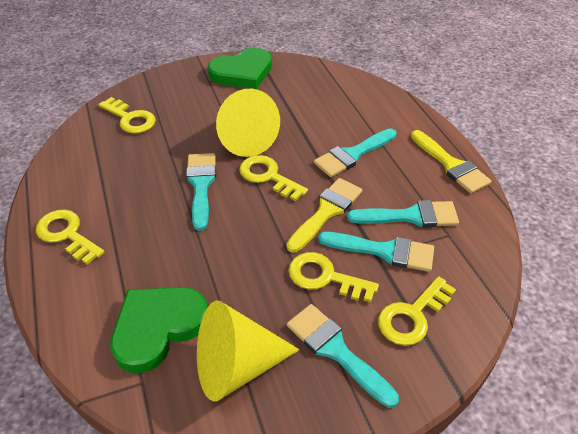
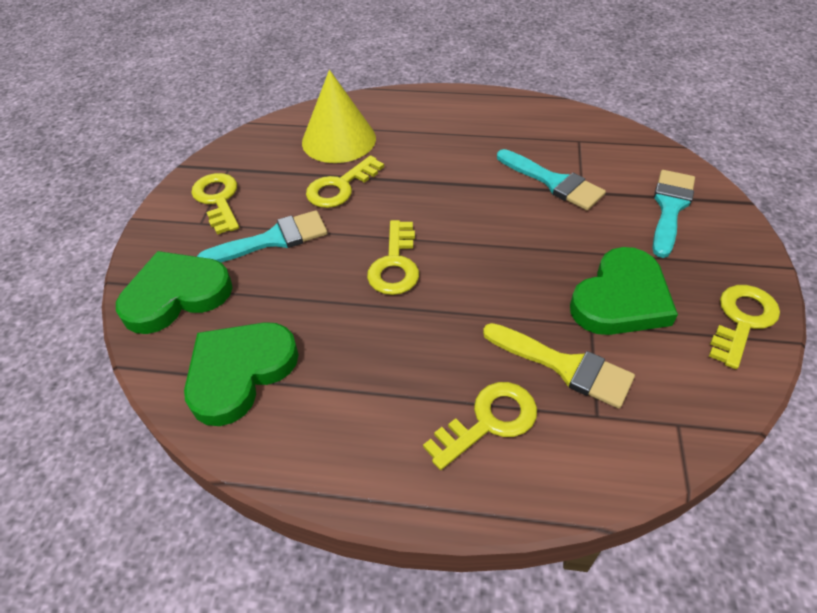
green heart: 2 -> 3
turquoise brush: 5 -> 3
yellow brush: 2 -> 1
yellow cone: 2 -> 1

